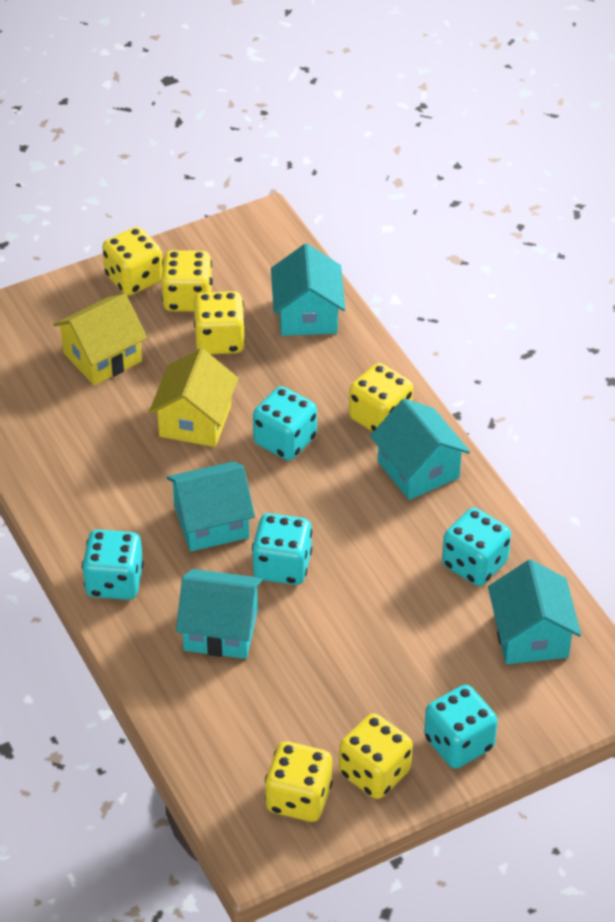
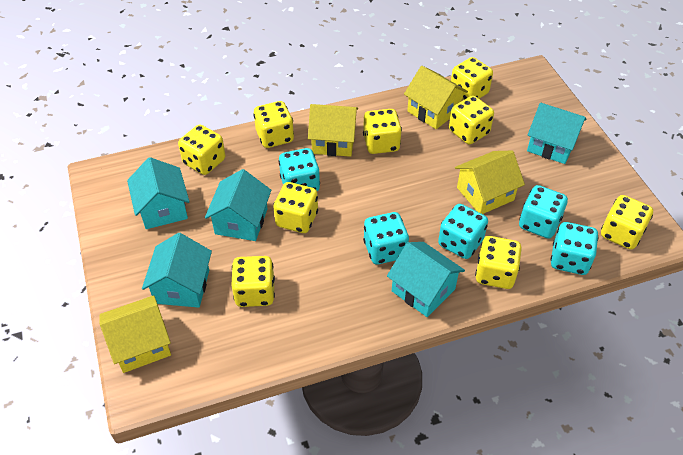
yellow dice: 6 -> 9
yellow house: 2 -> 4

